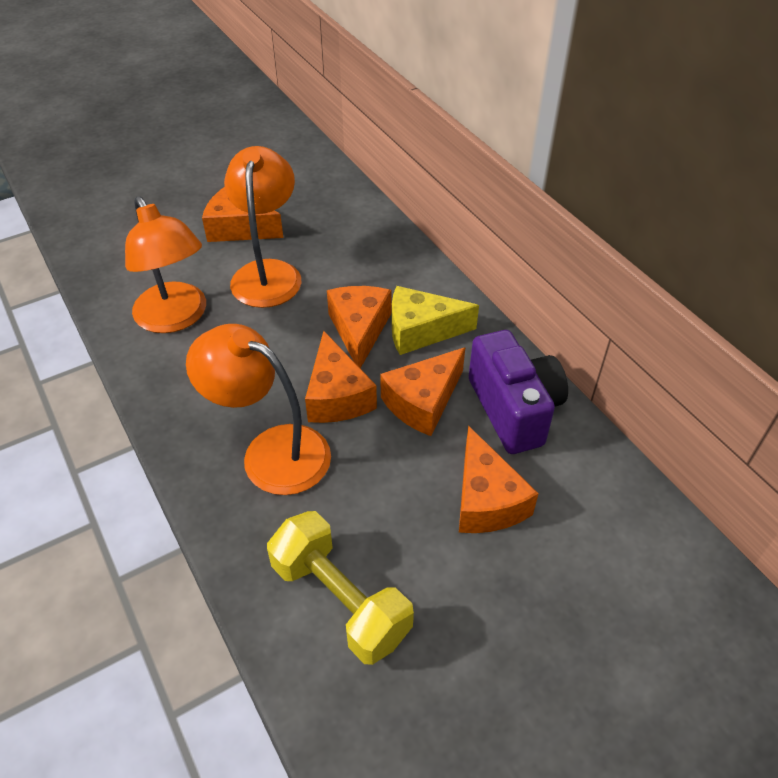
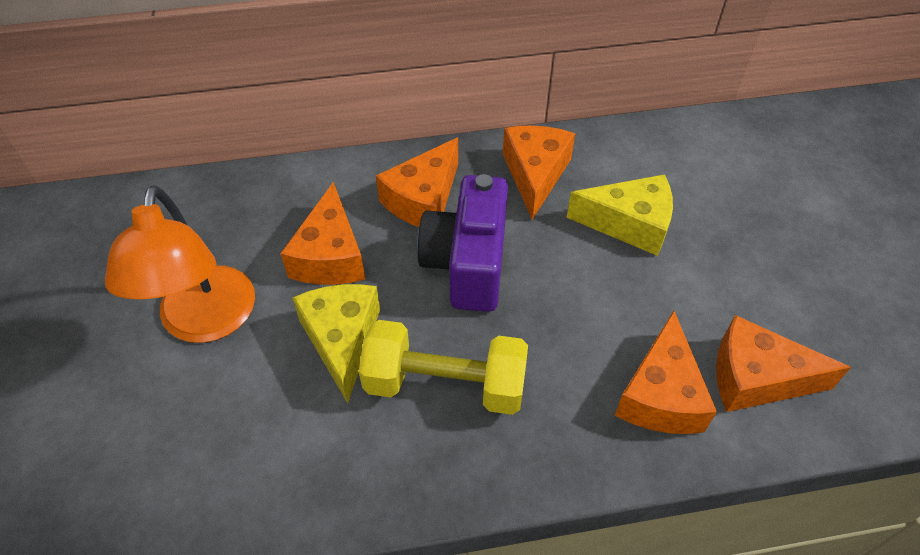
orange lamp: 3 -> 1
yellow cheese: 1 -> 2

